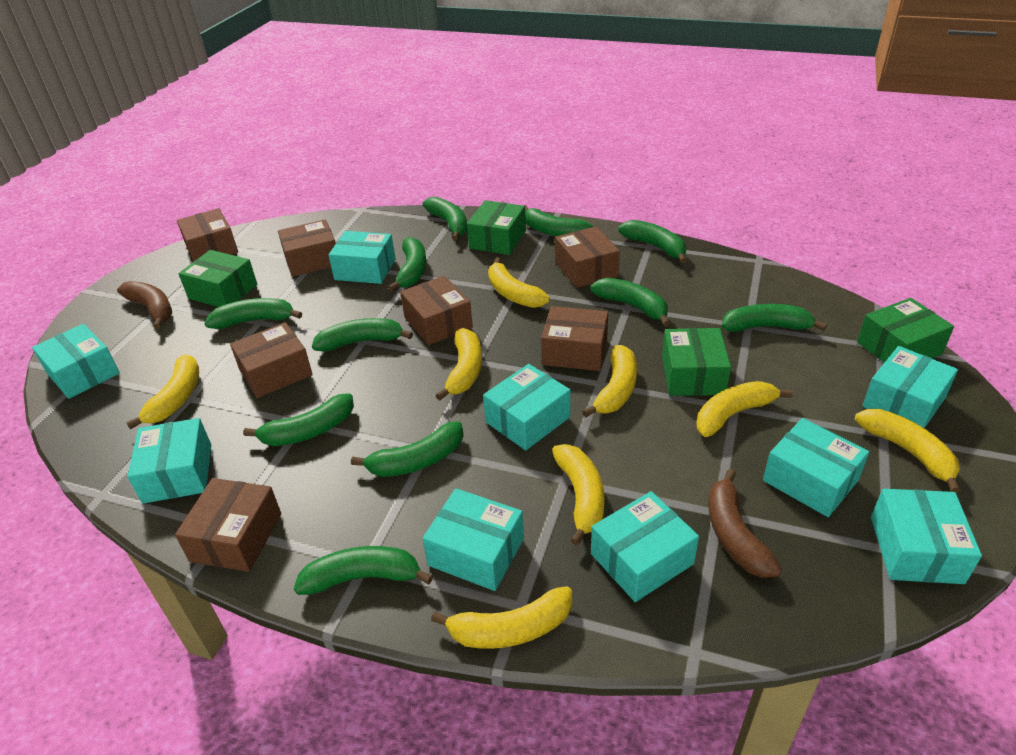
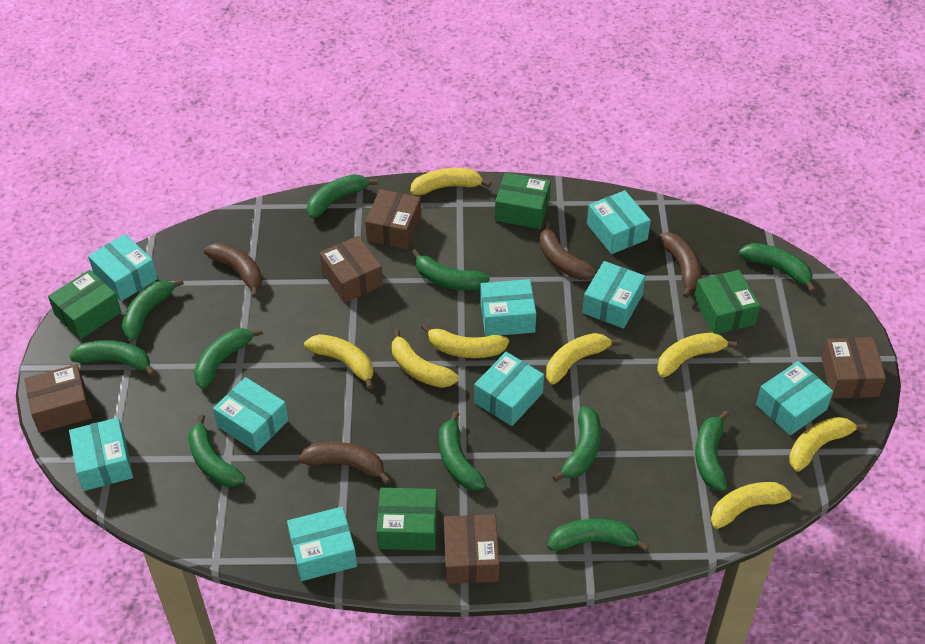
brown banana: 2 -> 4
brown box: 7 -> 5

